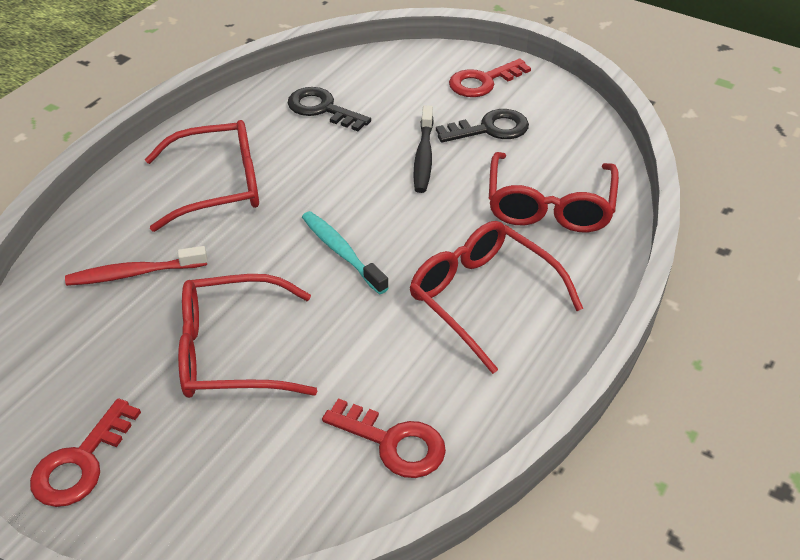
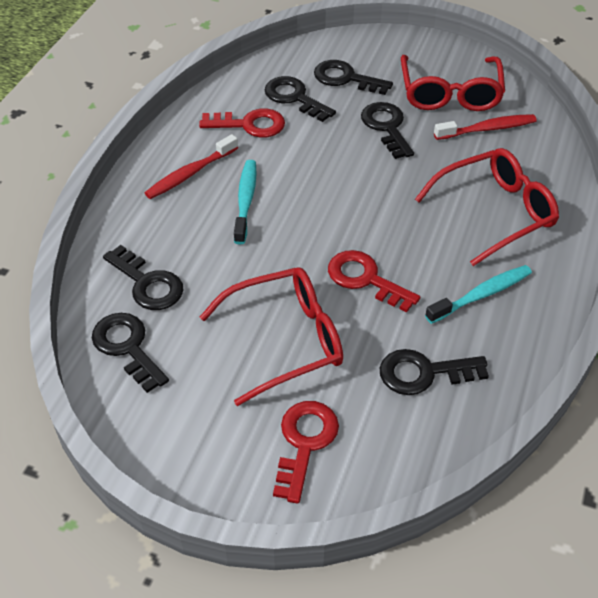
black key: 2 -> 6
black toothbrush: 1 -> 0
red glasses: 4 -> 3
red toothbrush: 1 -> 2
turquoise toothbrush: 1 -> 2

